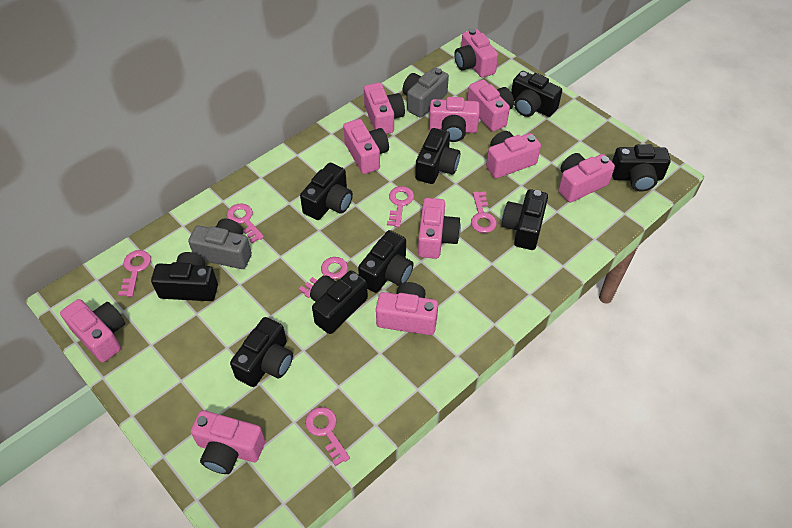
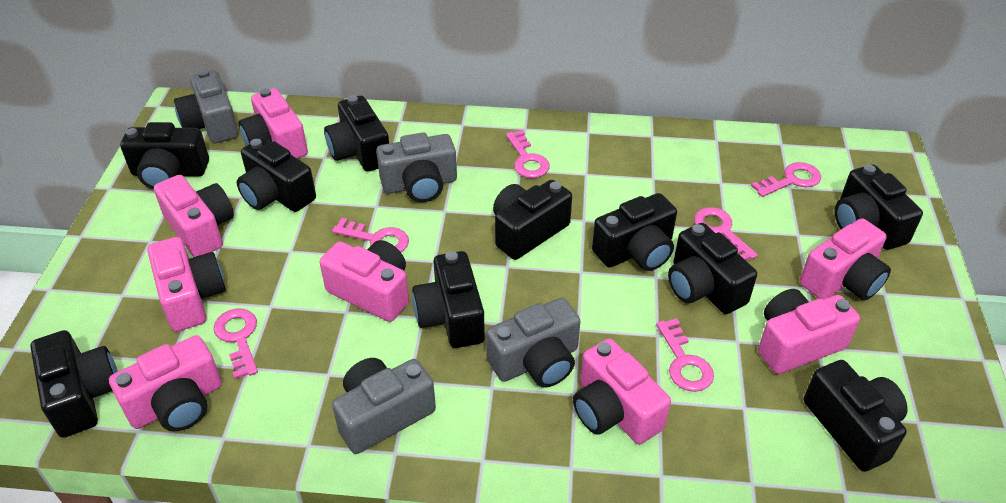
black camera: 9 -> 10
grey camera: 2 -> 4
pink camera: 11 -> 8

